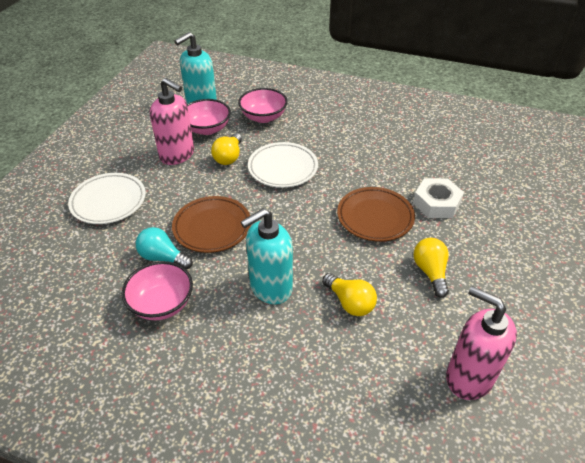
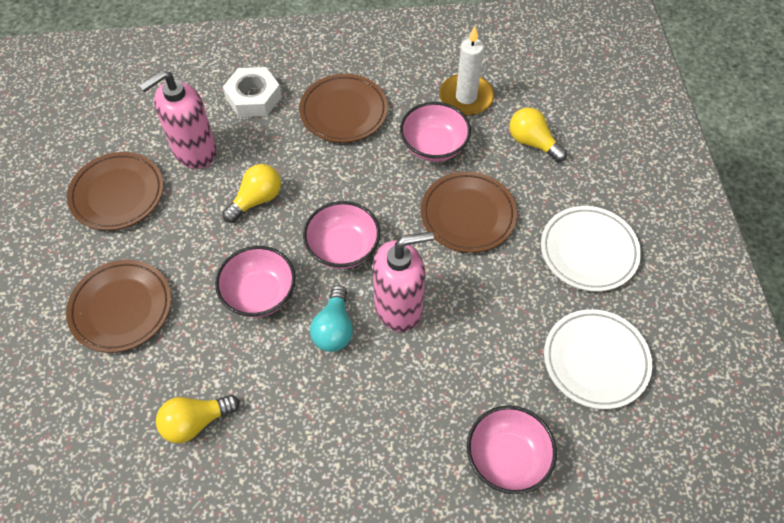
brown plate: 2 -> 4
pink bowl: 3 -> 4
turquoise soap dispenser: 2 -> 0
white candle: 0 -> 1

